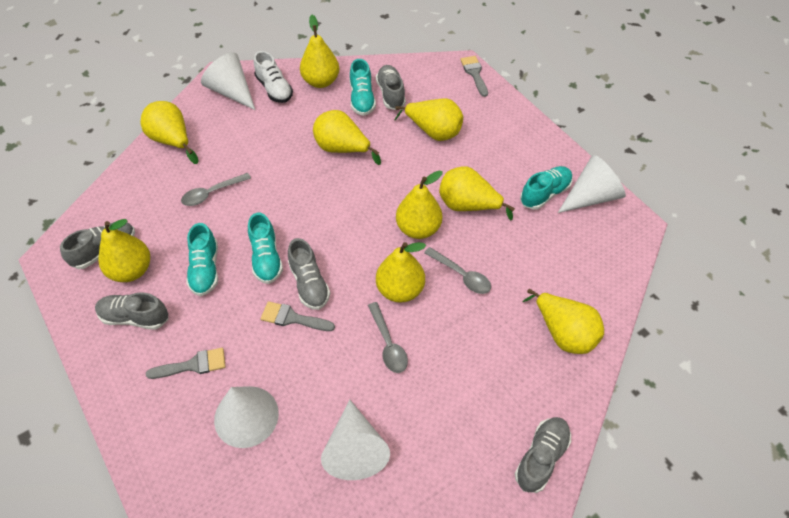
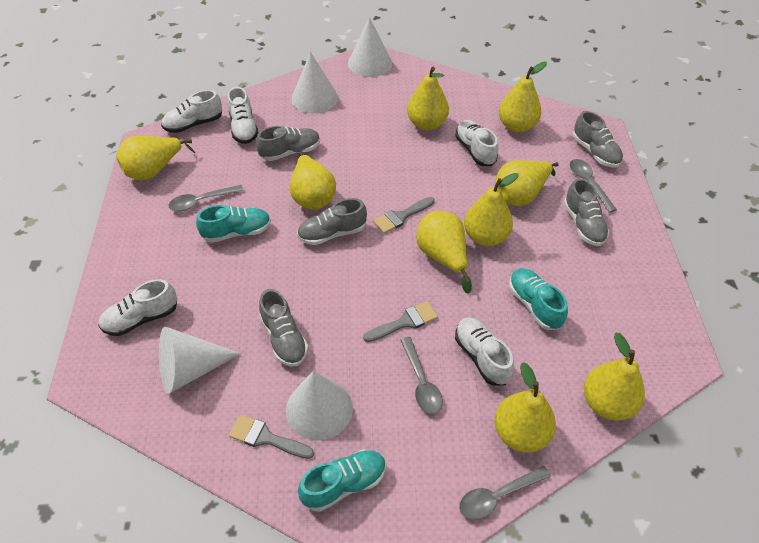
grey spoon: 3 -> 4
turquoise shoe: 4 -> 3
white shoe: 1 -> 5

